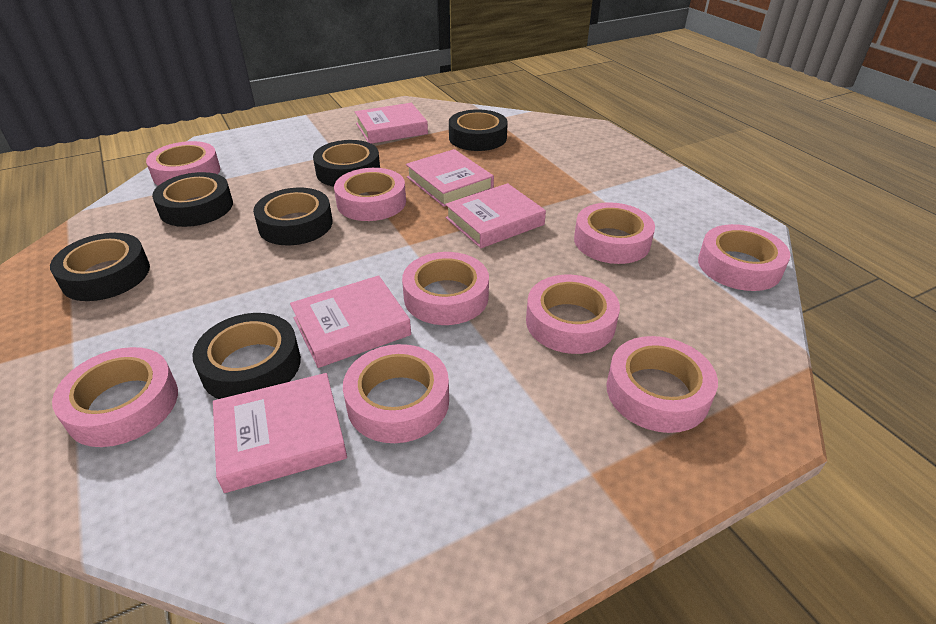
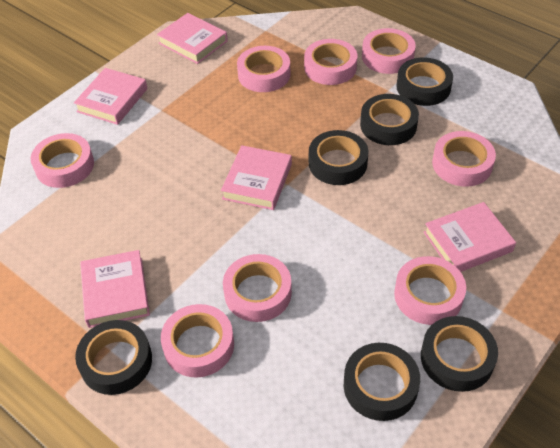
pink tape: 9 -> 8

